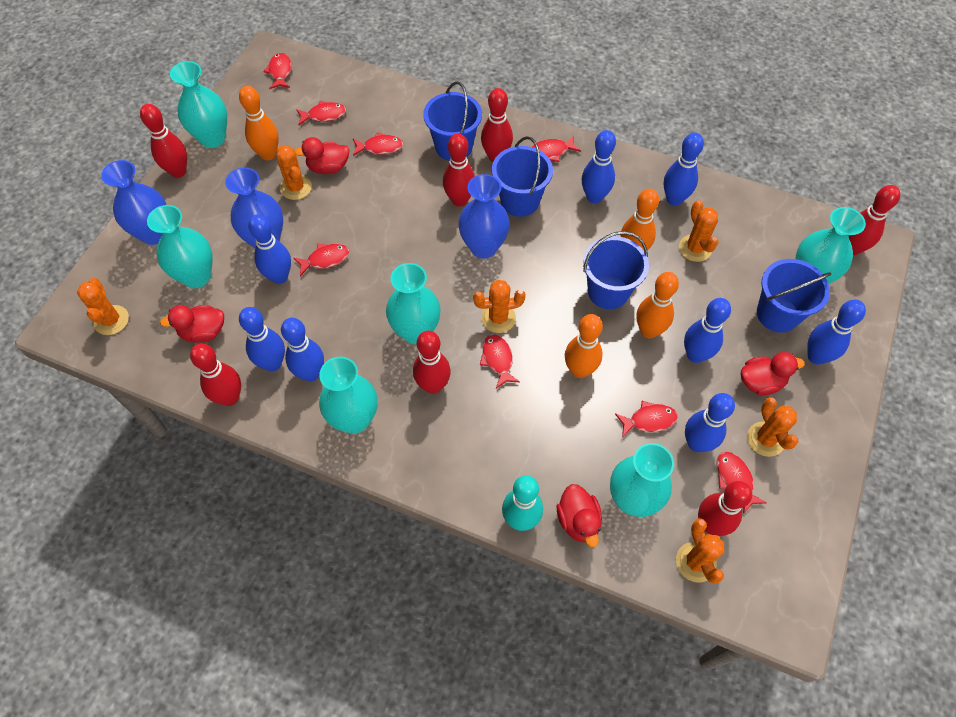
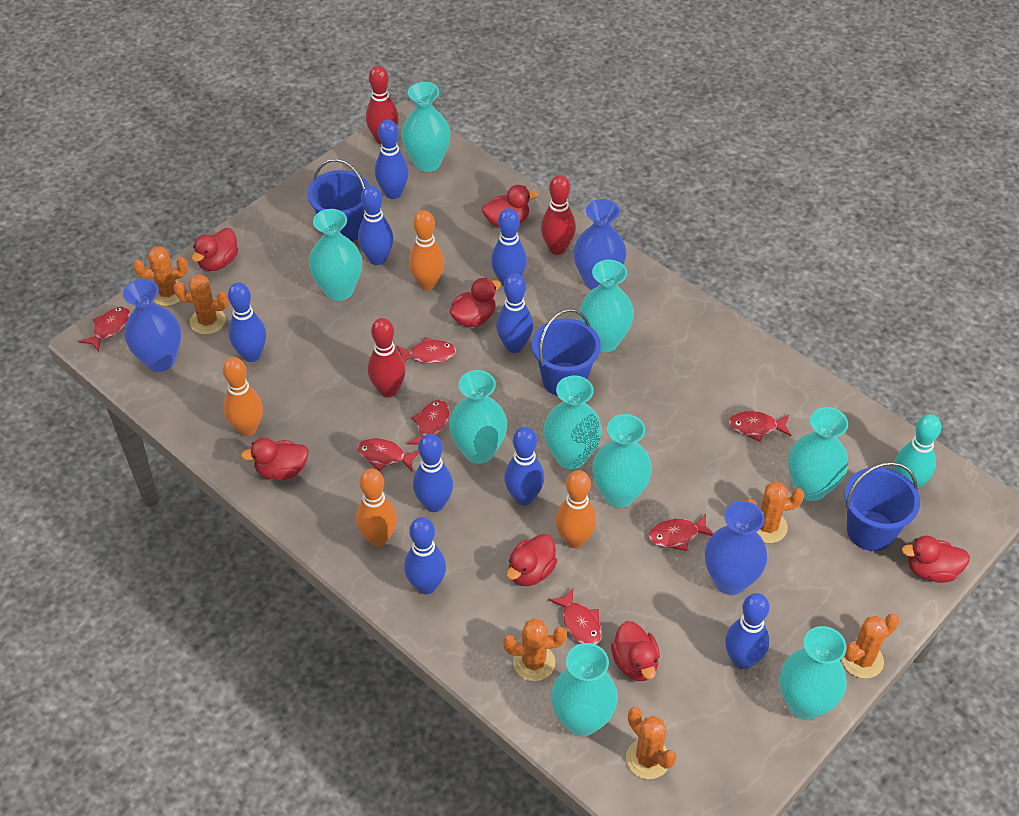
blue bowling pin: 8 -> 9
blue bucket: 4 -> 3
red bowling pin: 7 -> 3
red duck: 4 -> 7
red fish: 8 -> 7
turquoise vase: 6 -> 9

